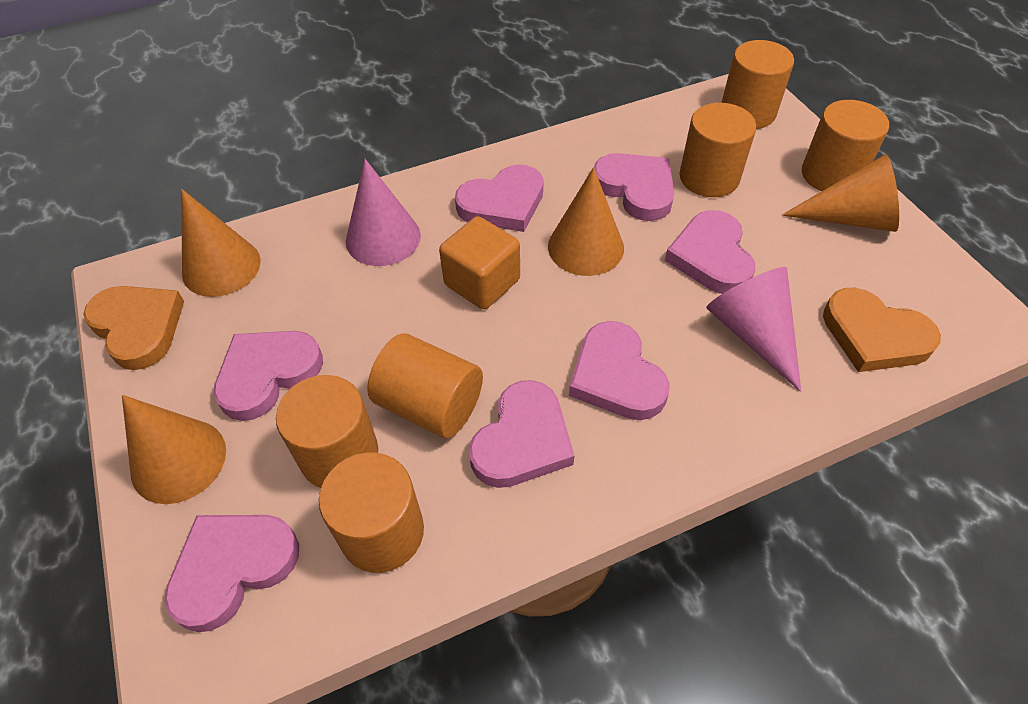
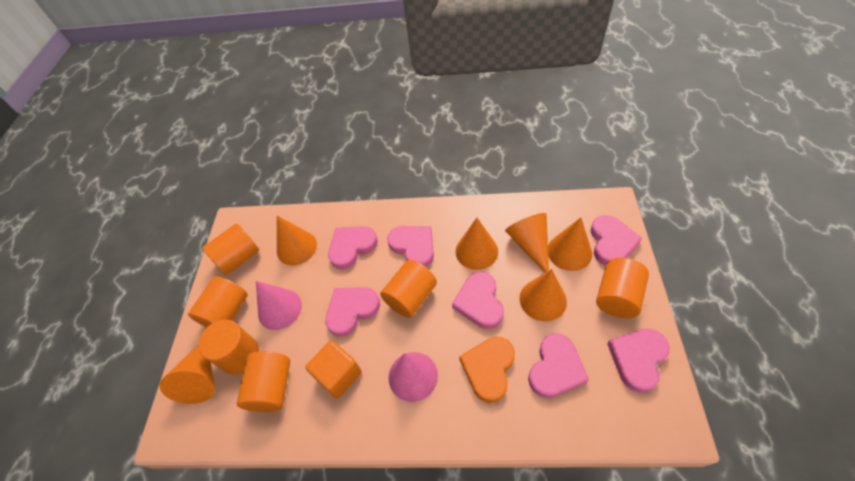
orange cone: 4 -> 6
orange heart: 2 -> 1

